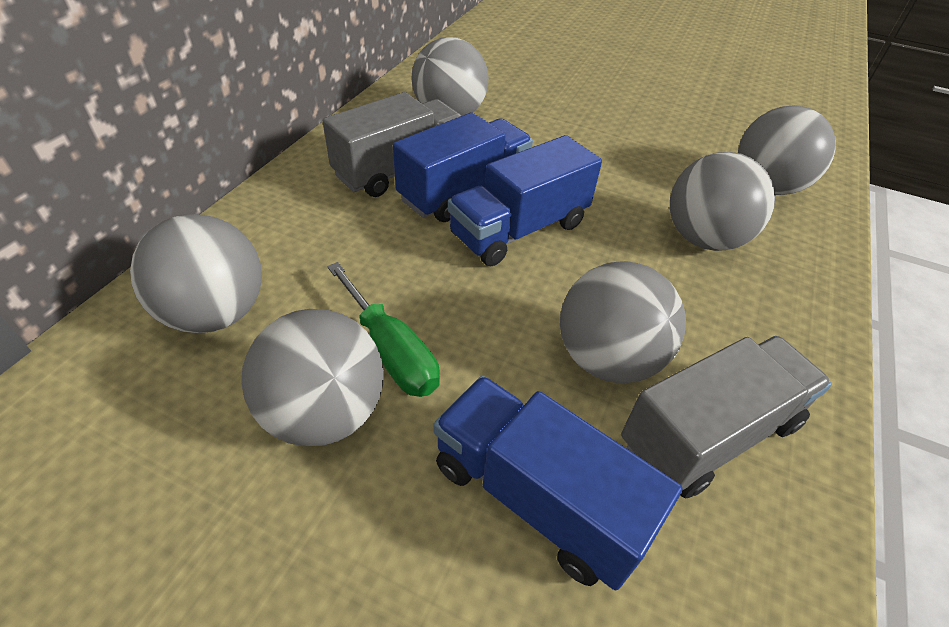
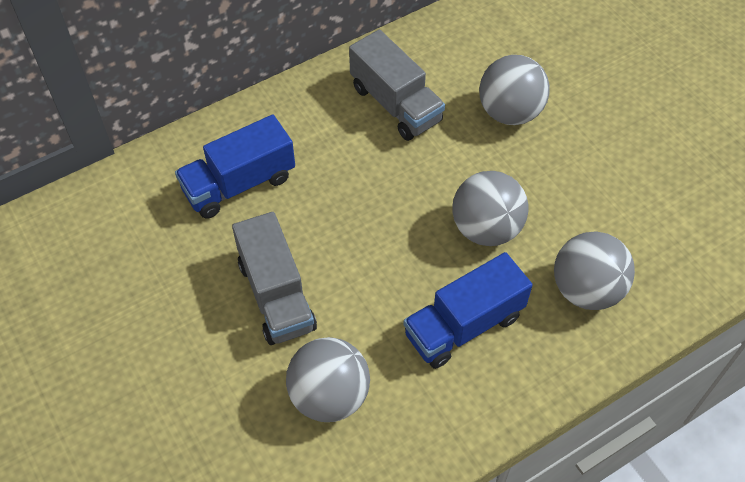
blue truck: 3 -> 2
green screwdriver: 1 -> 0
grey ball: 6 -> 4

